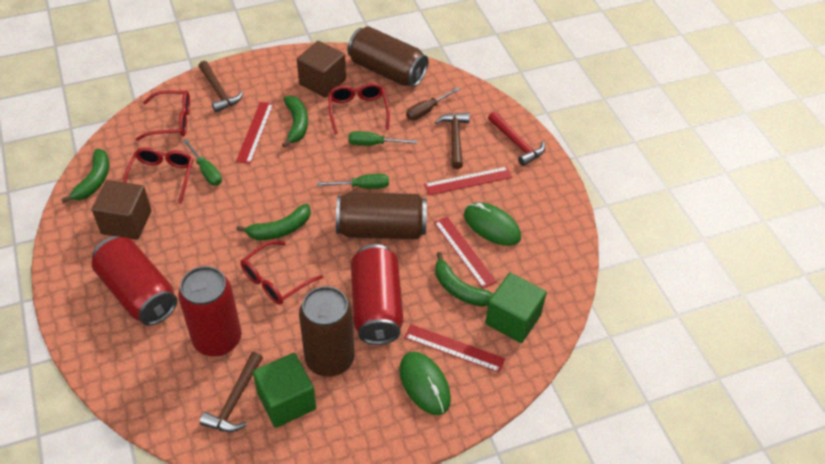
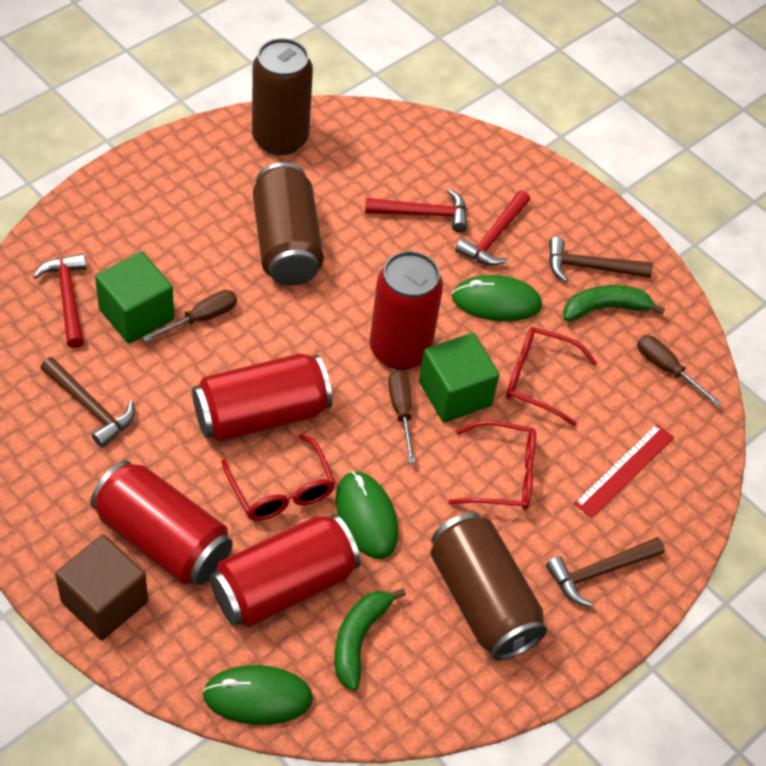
brown cube: 2 -> 1
brown screwdriver: 1 -> 3
green banana: 4 -> 2
green mouse: 2 -> 3
green screwdriver: 3 -> 0
red can: 3 -> 4
red glasses: 4 -> 3
red hammer: 1 -> 3
red ruler: 4 -> 1

